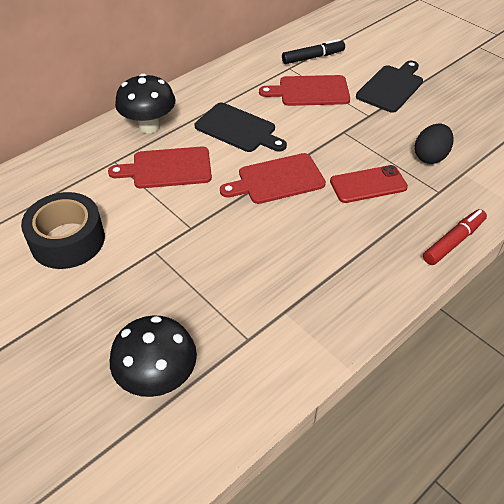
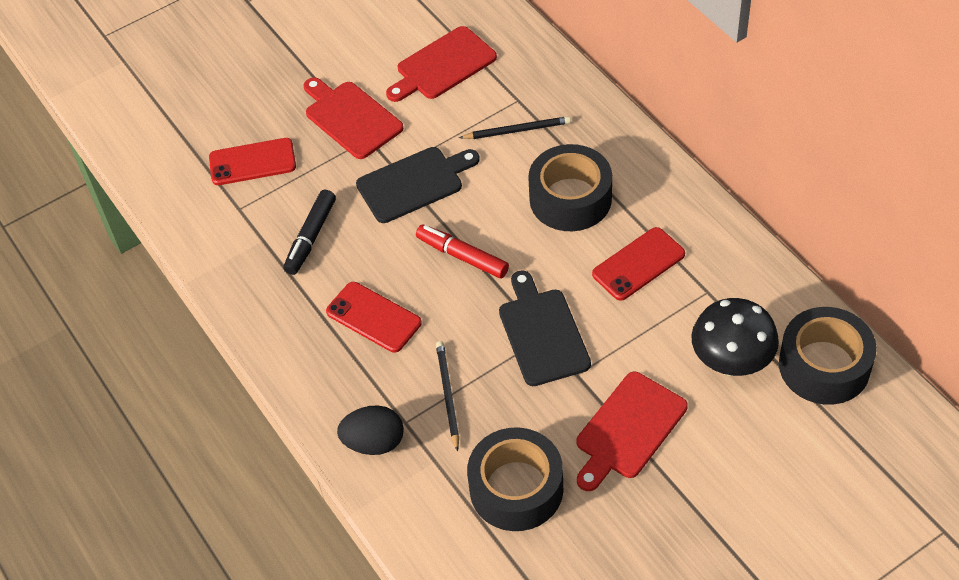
black mushroom: 2 -> 1
black pencil: 0 -> 2
black tape: 1 -> 3
red phone: 1 -> 3

